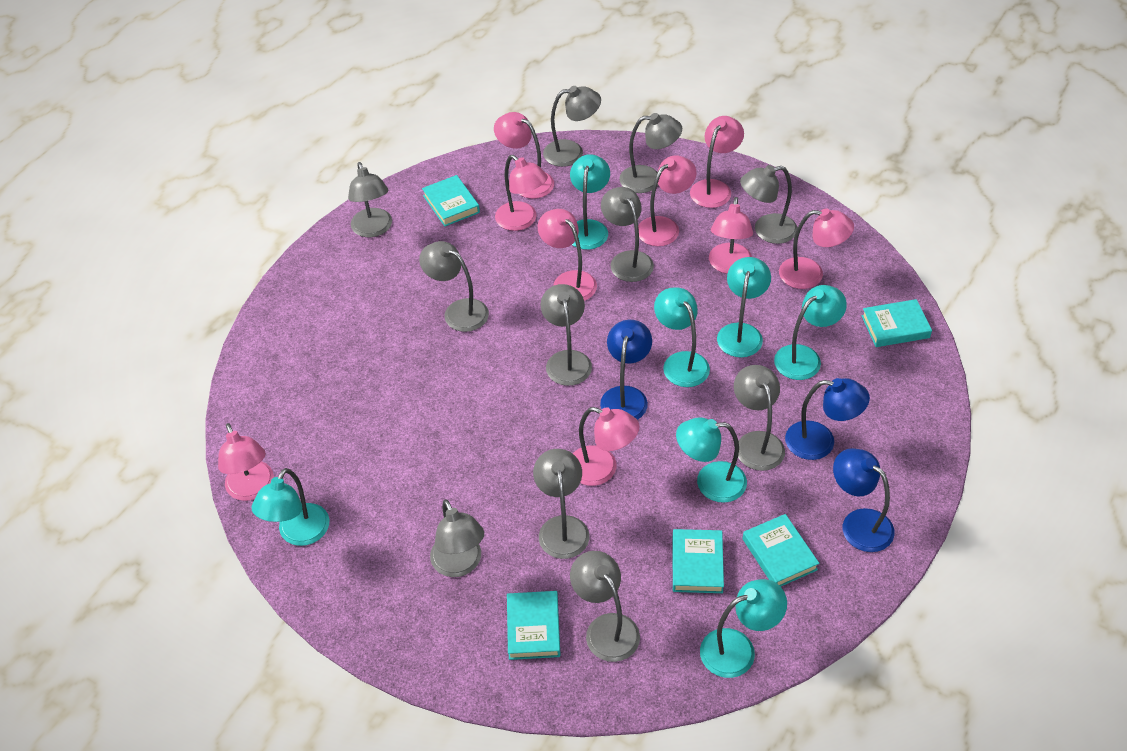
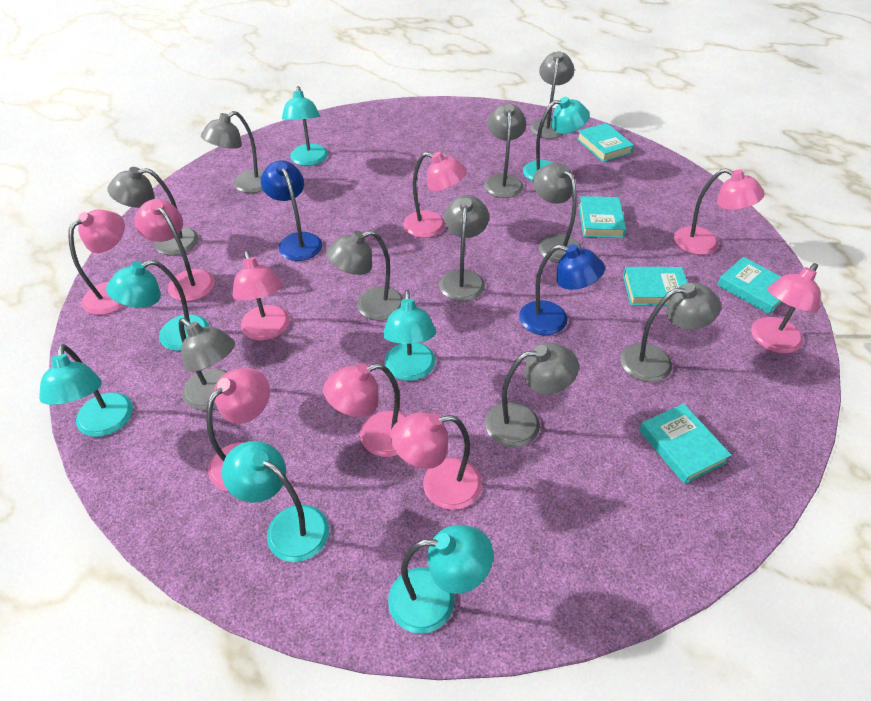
blue lamp: 3 -> 2
grey lamp: 11 -> 10

